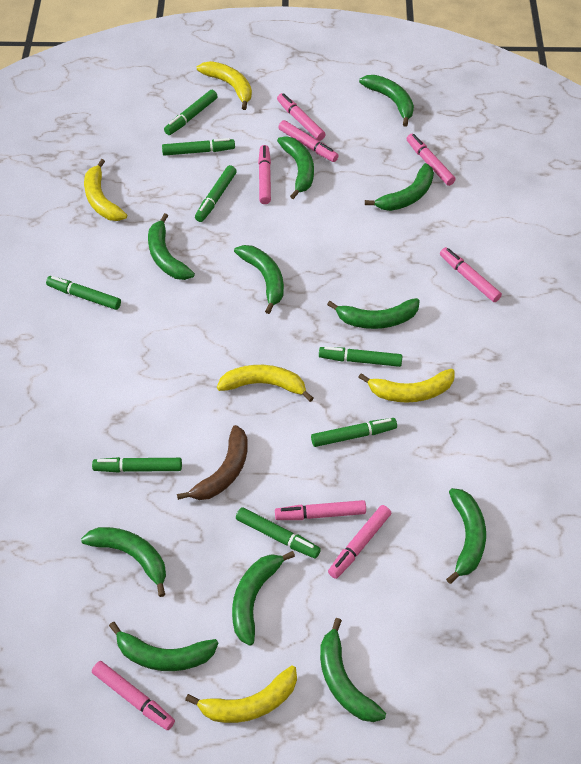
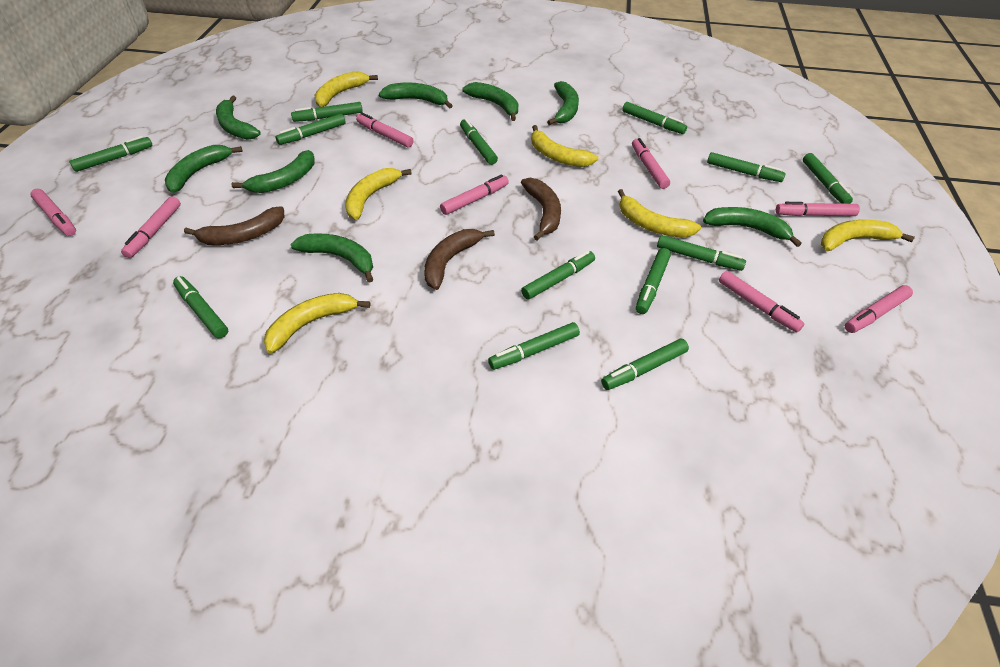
brown banana: 1 -> 3
green banana: 11 -> 8
green marker: 8 -> 13
yellow banana: 5 -> 6

